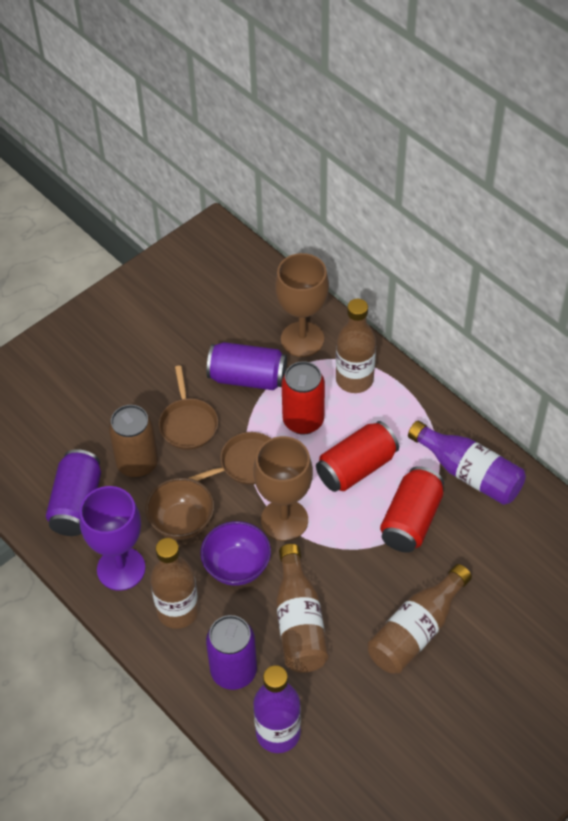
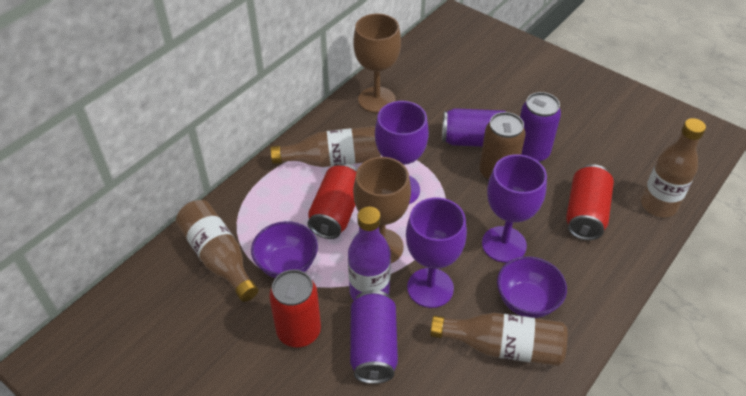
brown bowl: 1 -> 0
brown pan: 2 -> 0
purple bottle: 2 -> 1
purple bowl: 1 -> 2
purple goblet: 1 -> 3

